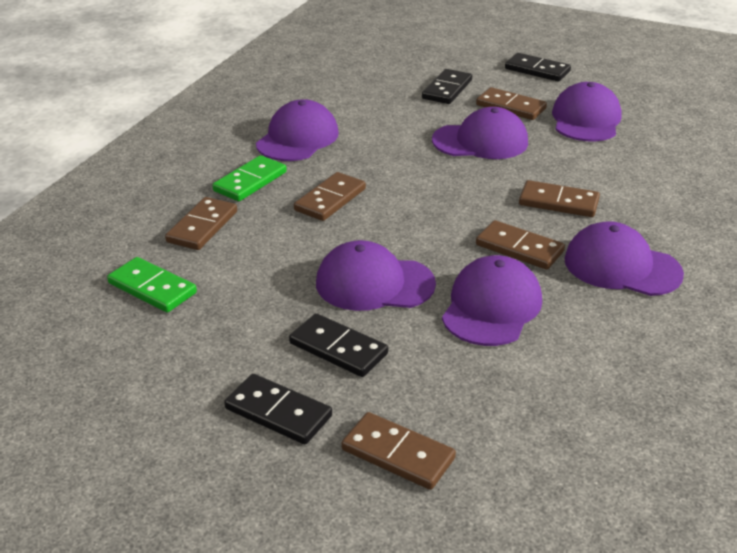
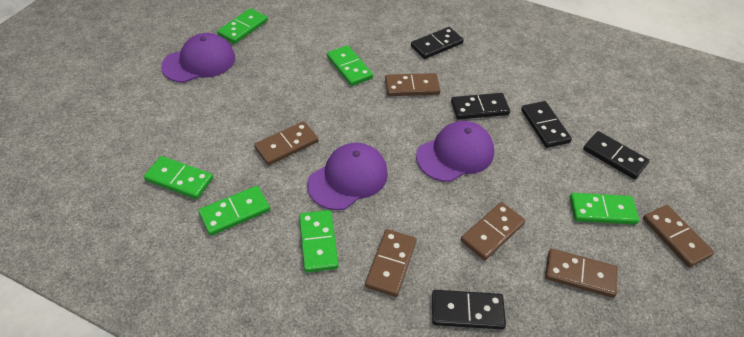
black domino: 4 -> 5
green domino: 2 -> 6
purple cap: 6 -> 3

